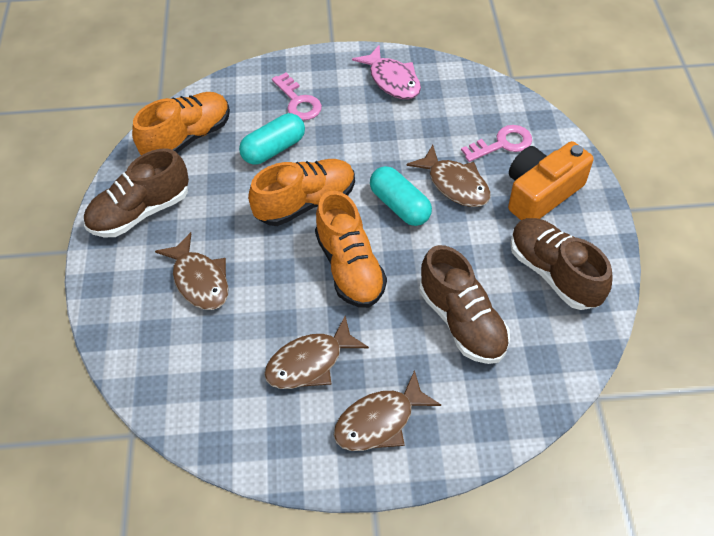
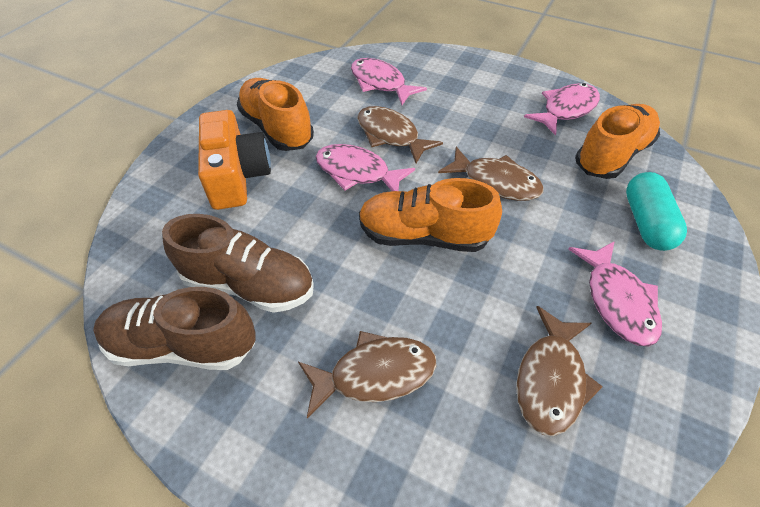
brown shoe: 3 -> 2
pink fish: 1 -> 4
pink key: 2 -> 0
turquoise capsule: 2 -> 1

